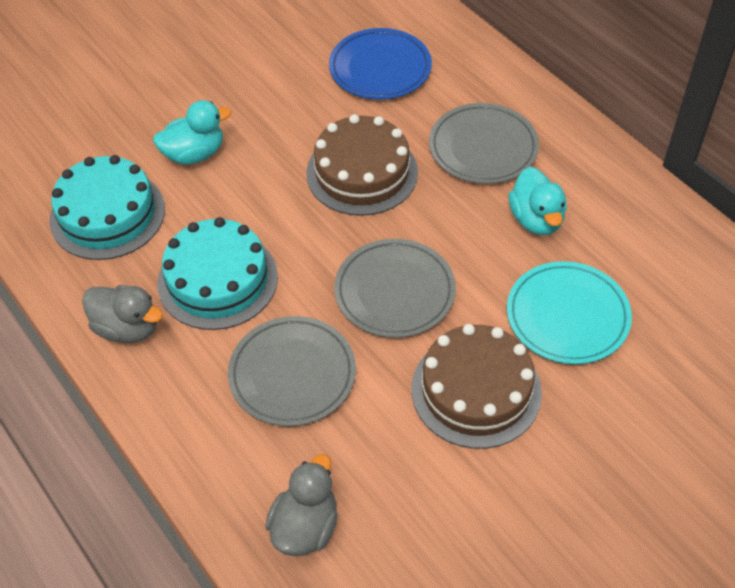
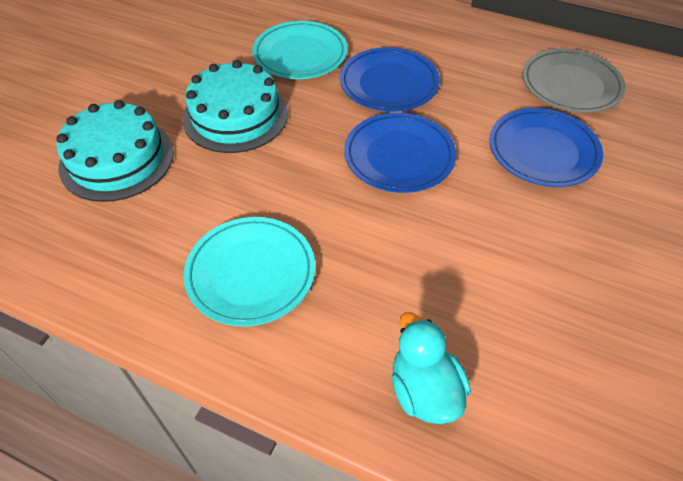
blue plate: 1 -> 3
brown cake: 2 -> 0
grey duck: 2 -> 0
grey plate: 3 -> 1
turquoise duck: 2 -> 1
turquoise plate: 1 -> 2

